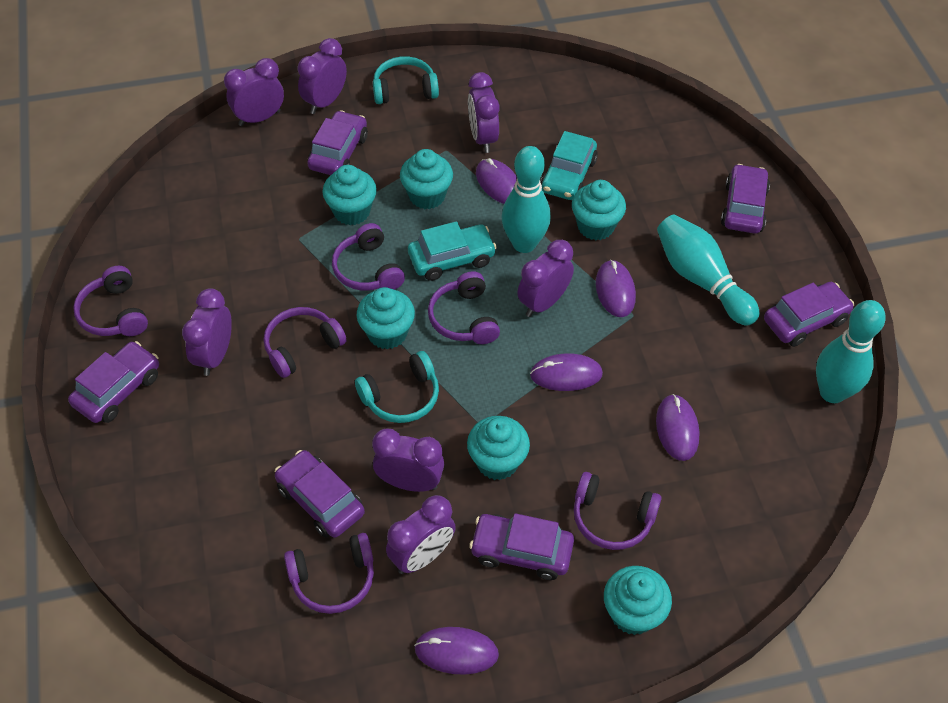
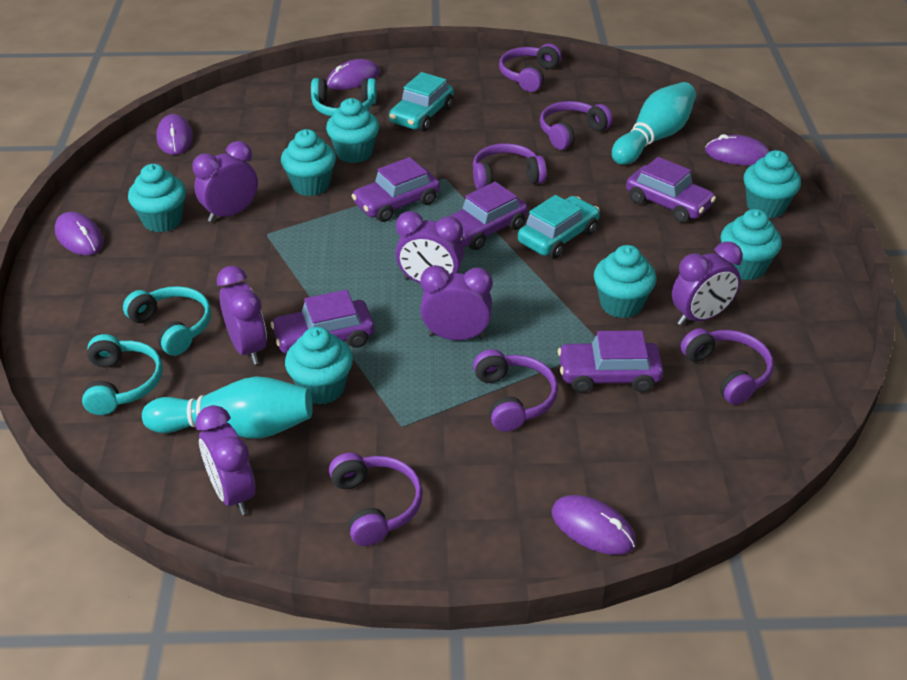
purple car: 6 -> 5
purple clock: 7 -> 6
turquoise bowling pin: 3 -> 2
turquoise cupcake: 6 -> 7
turquoise headphones: 2 -> 3

